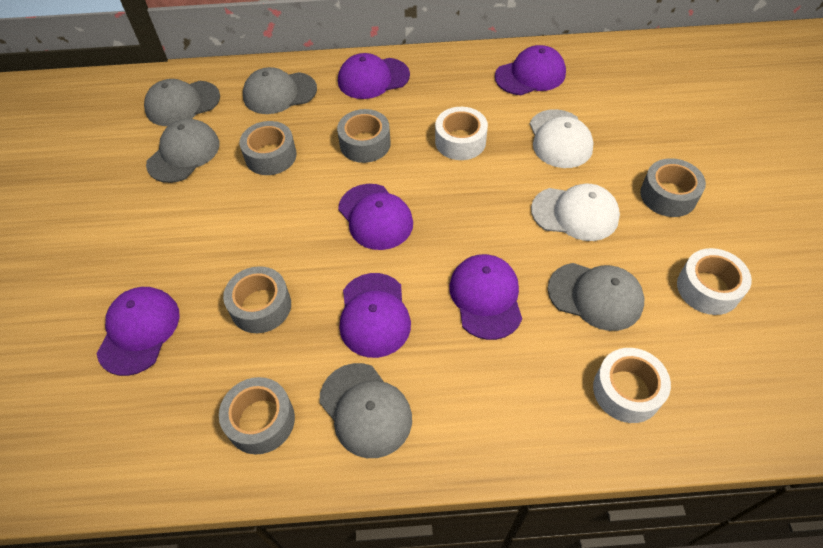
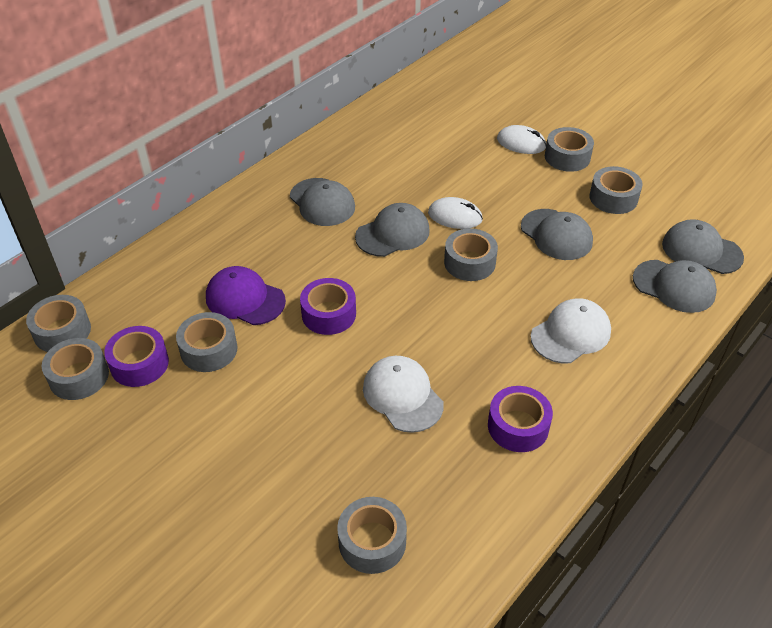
grey tape: 5 -> 7
purple cap: 6 -> 1
purple tape: 0 -> 3
white mouse: 0 -> 2
white tape: 3 -> 0

